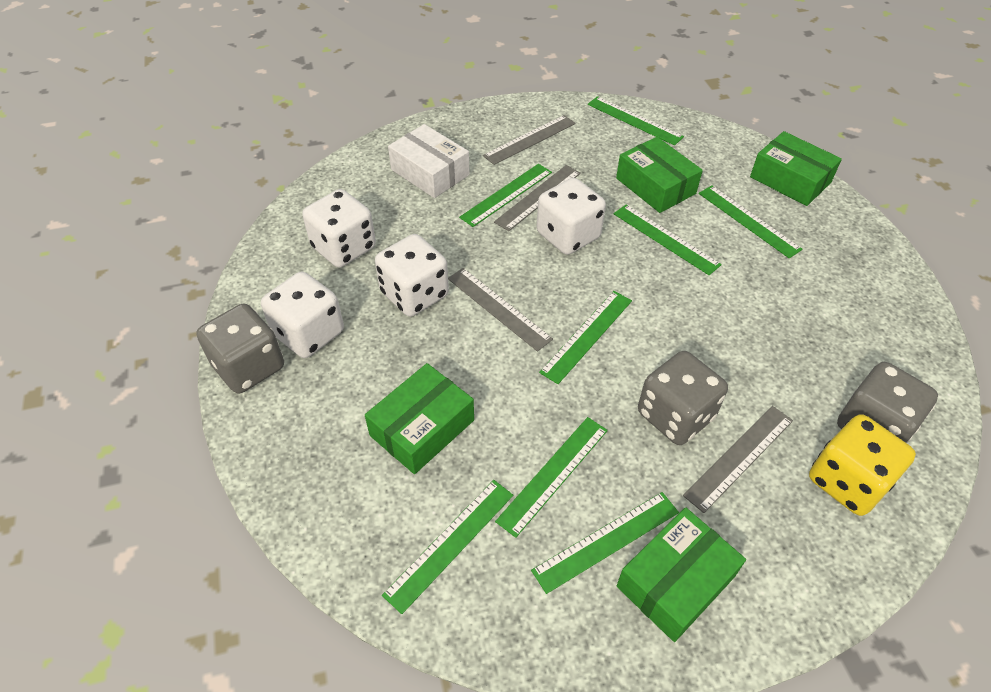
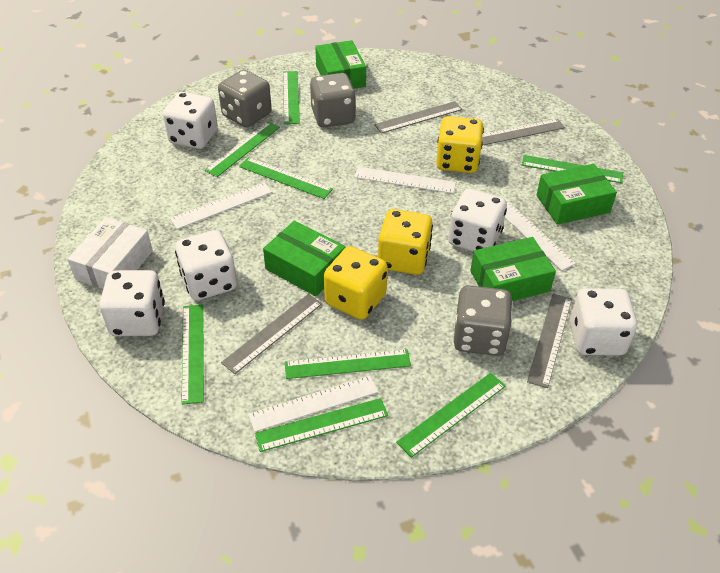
white dice: 4 -> 5
white ruler: 0 -> 4
yellow dice: 1 -> 3

